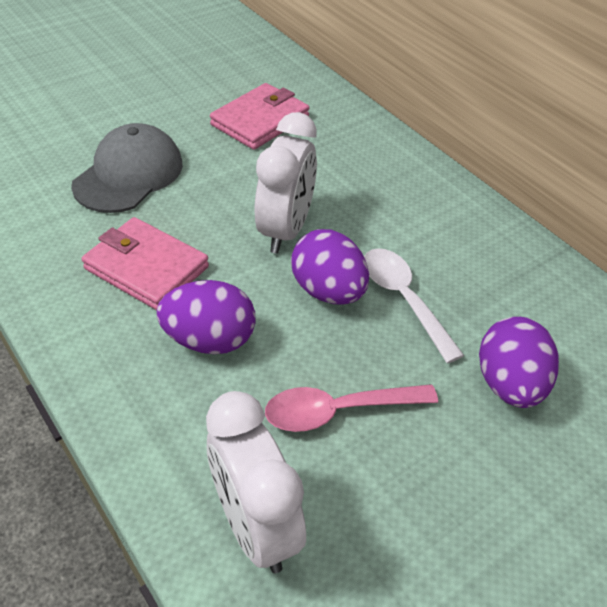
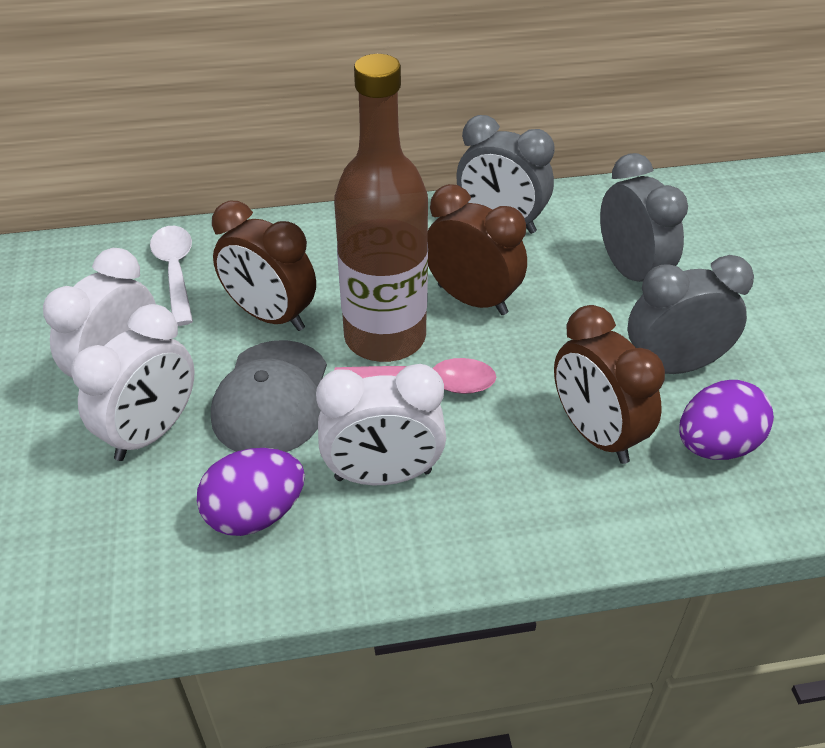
brown bottle: 0 -> 1
brown clock: 0 -> 3
grey clock: 0 -> 3
pink wallet: 2 -> 0
purple egg: 3 -> 2
white clock: 2 -> 3

